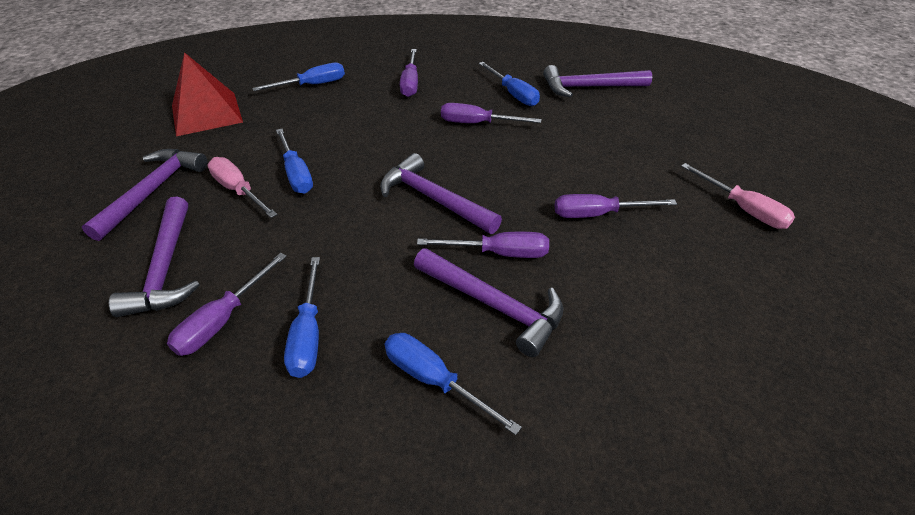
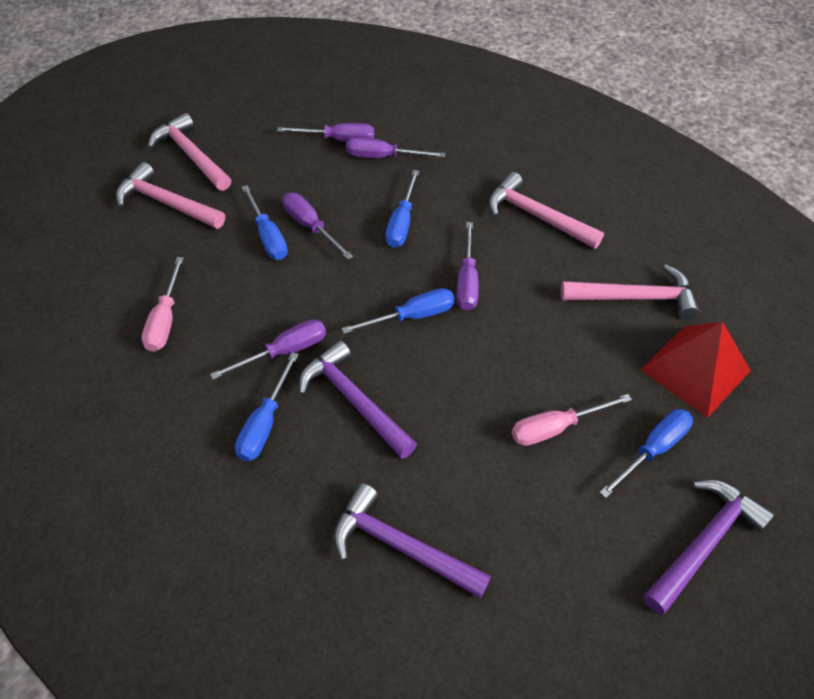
pink hammer: 0 -> 4
purple hammer: 5 -> 3

